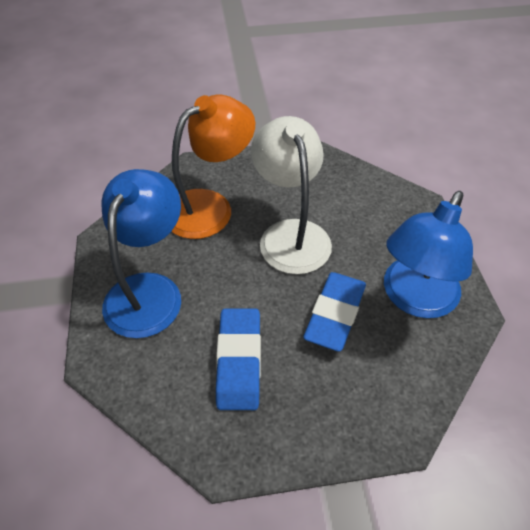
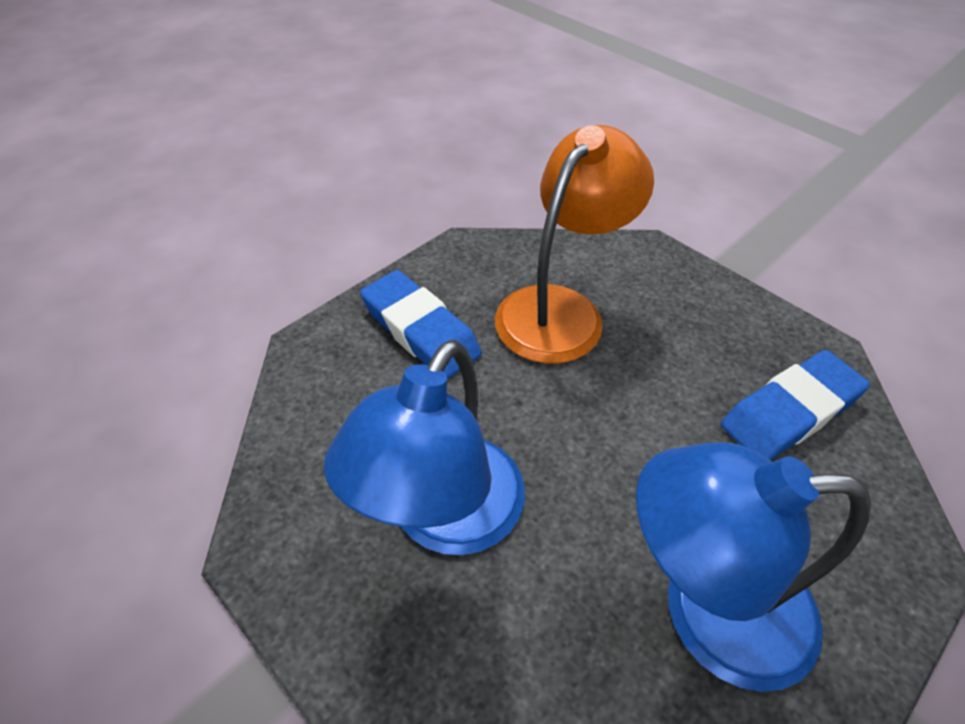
white lamp: 1 -> 0

